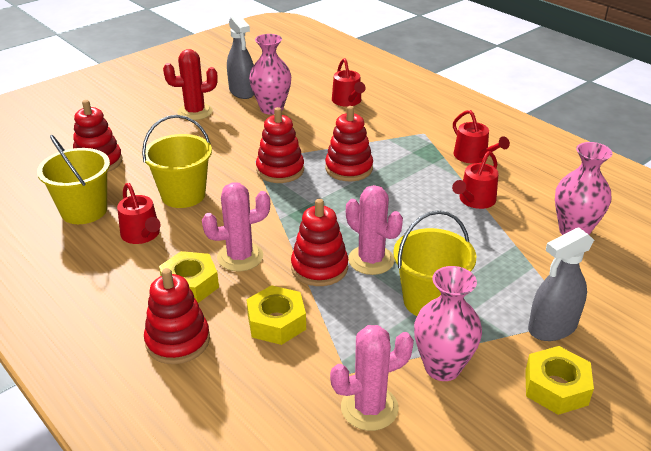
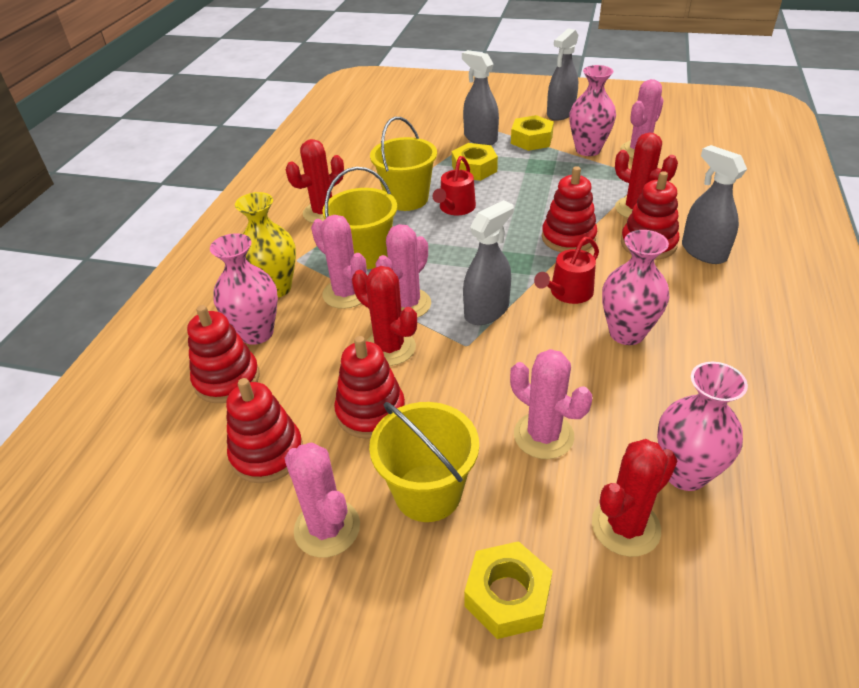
grey spray bottle: 2 -> 4
pink cactus: 3 -> 5
pink vase: 3 -> 4
red cactus: 1 -> 4
red watering can: 4 -> 2
yellow vase: 0 -> 1

